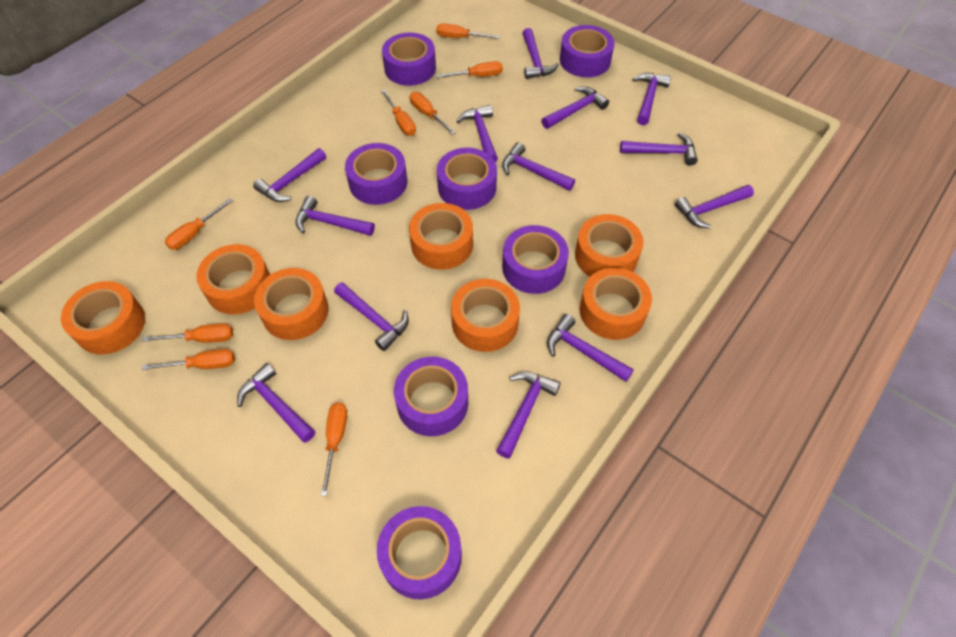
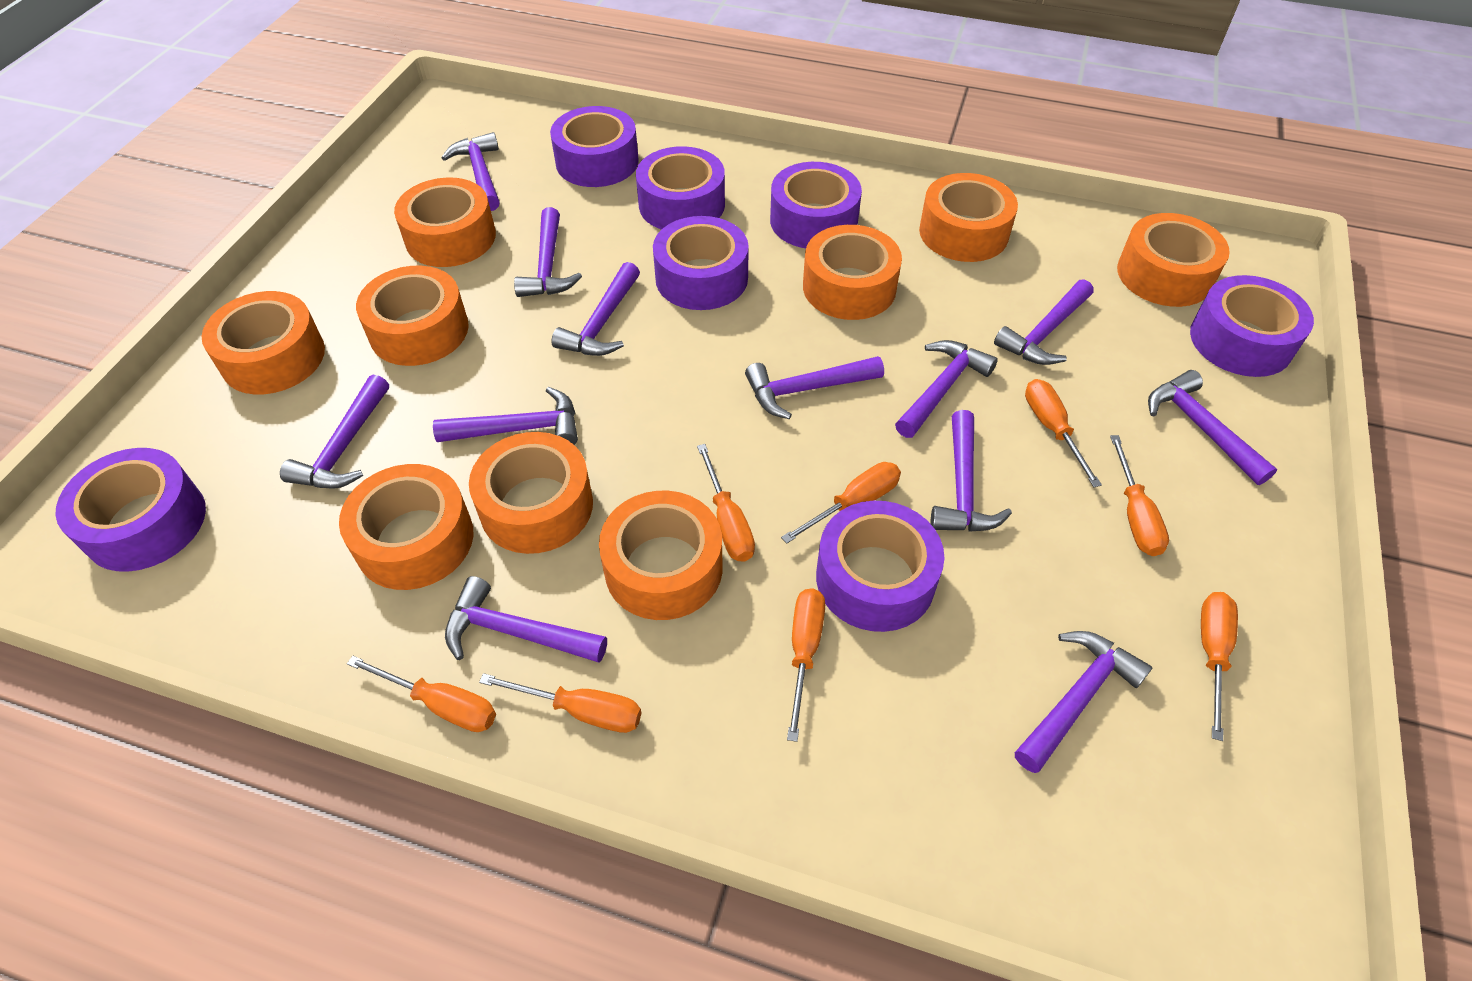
orange tape: 7 -> 9
purple hammer: 13 -> 12

